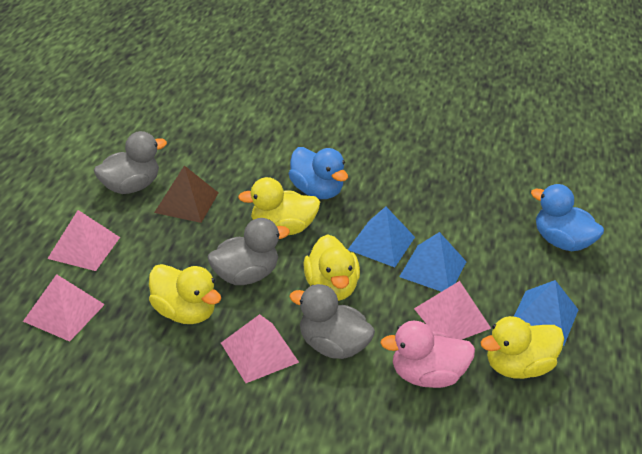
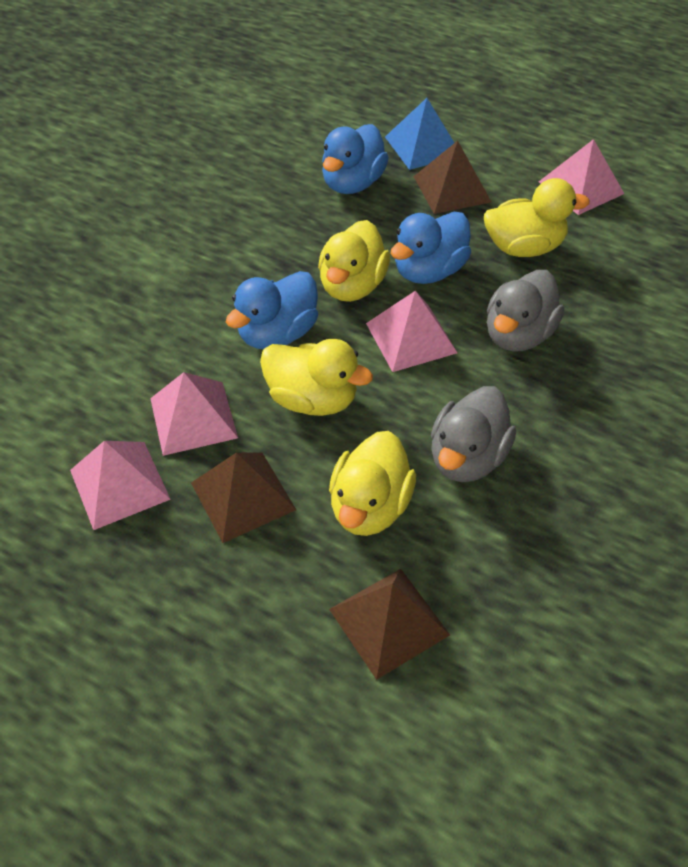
blue duck: 2 -> 3
blue pyramid: 3 -> 1
brown pyramid: 1 -> 3
grey duck: 3 -> 2
pink duck: 1 -> 0

